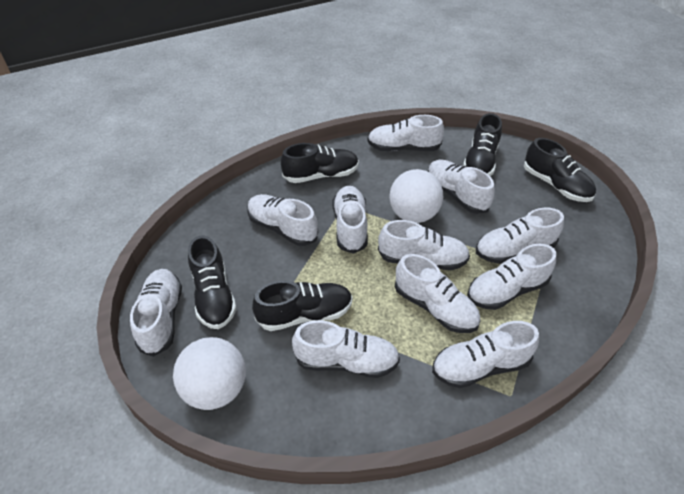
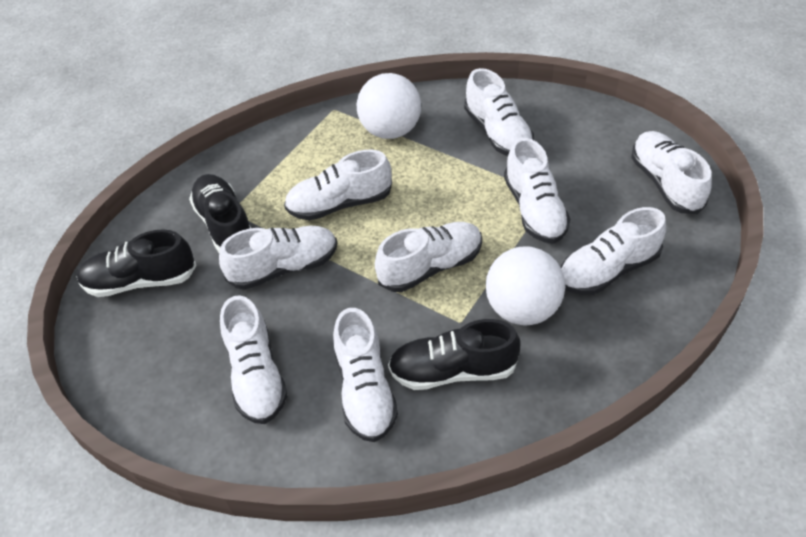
black shoe: 5 -> 3
white shoe: 11 -> 9

